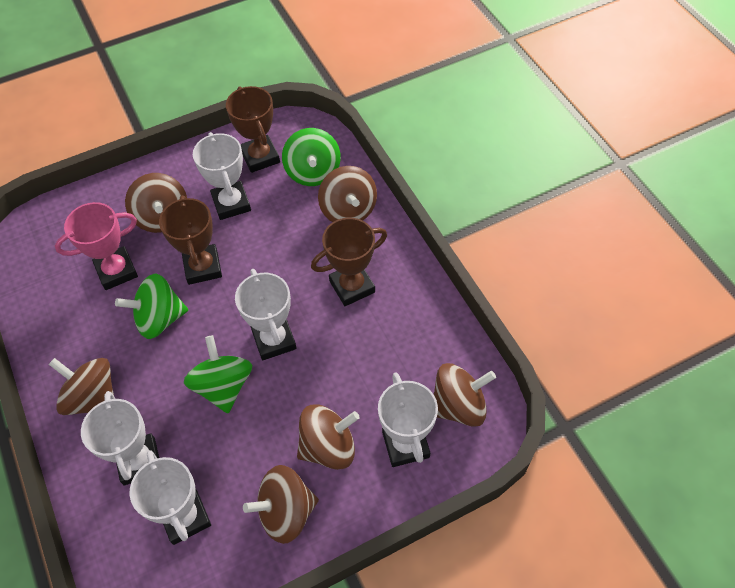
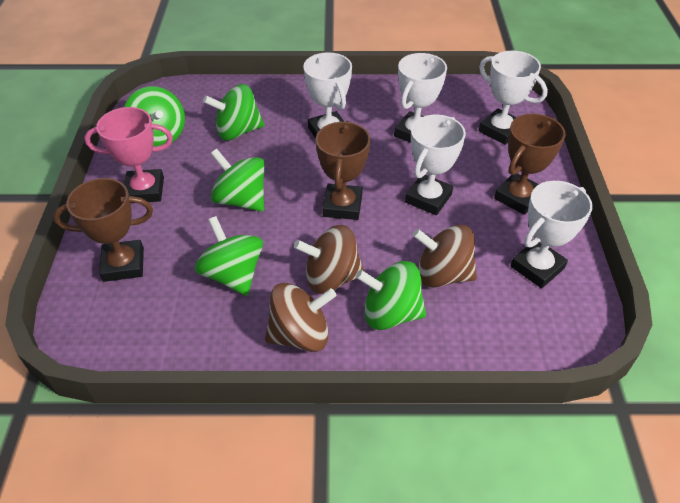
brown spinning top: 6 -> 3
green spinning top: 3 -> 5

